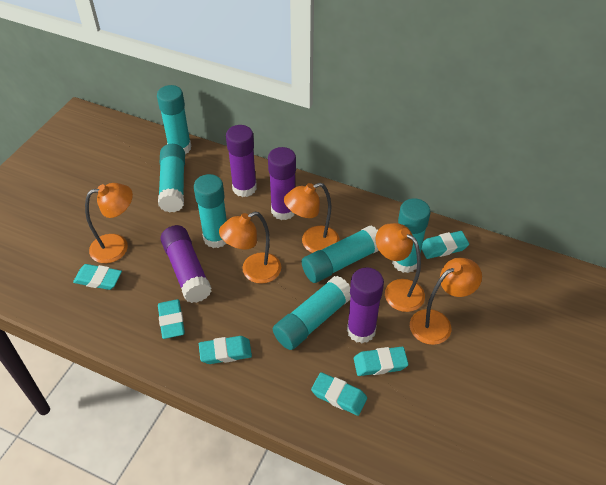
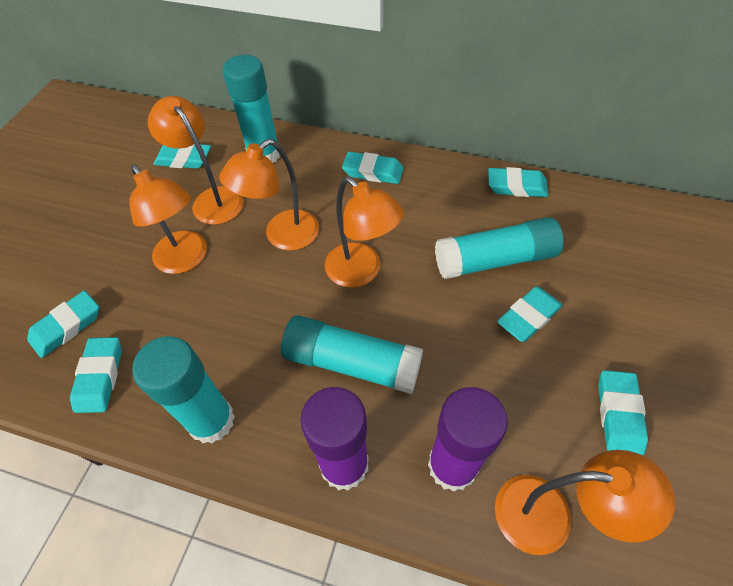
purple glue stick: 4 -> 2
turquoise eraser: 6 -> 7
turquoise glue stick: 6 -> 4

